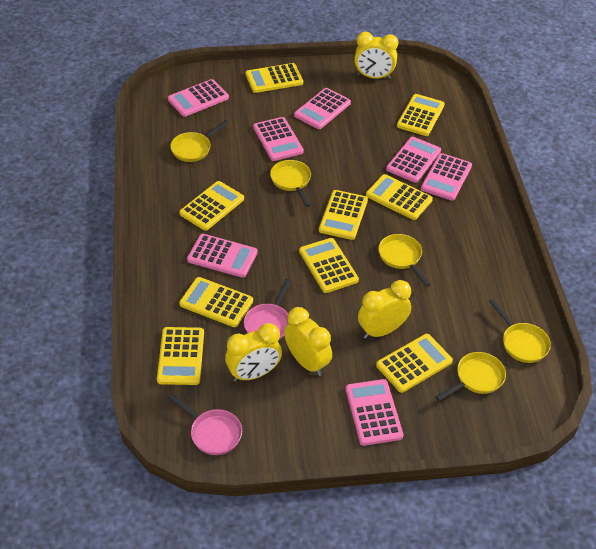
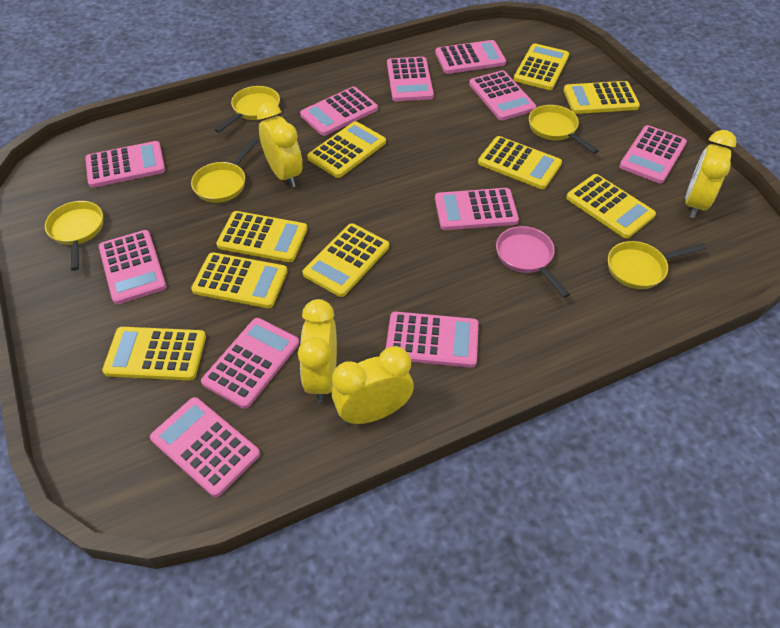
pink calculator: 7 -> 11
pink pan: 2 -> 1

